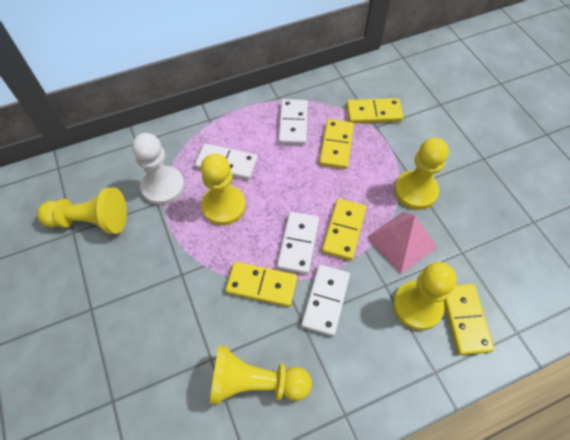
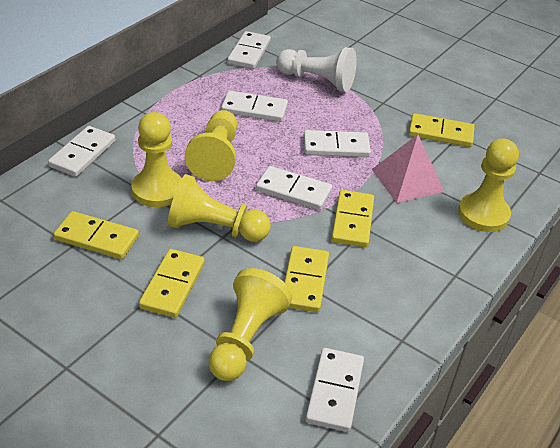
white domino: 4 -> 6

